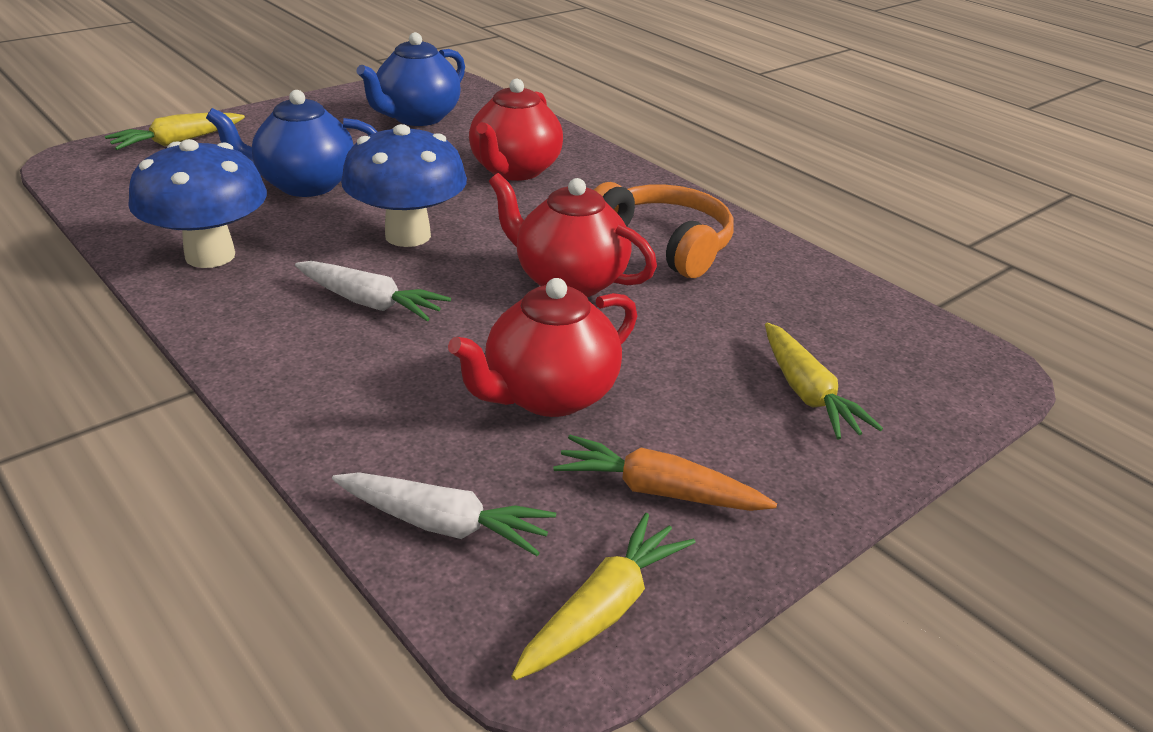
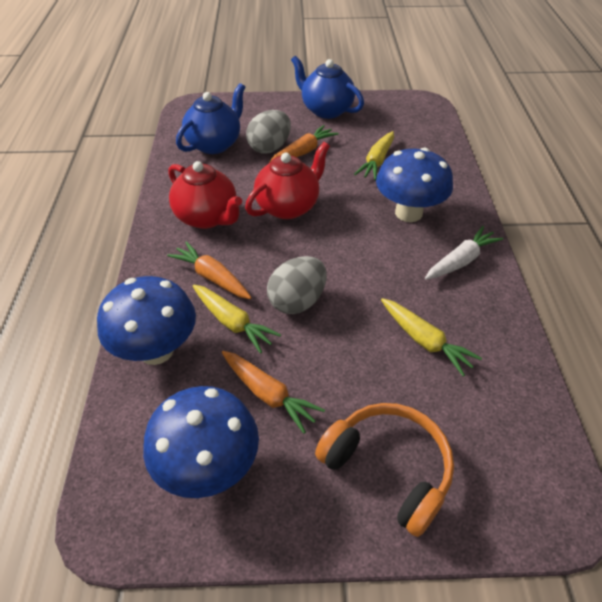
blue mushroom: 2 -> 3
grey egg: 0 -> 2
orange carrot: 1 -> 3
red teapot: 3 -> 2
white carrot: 2 -> 1

